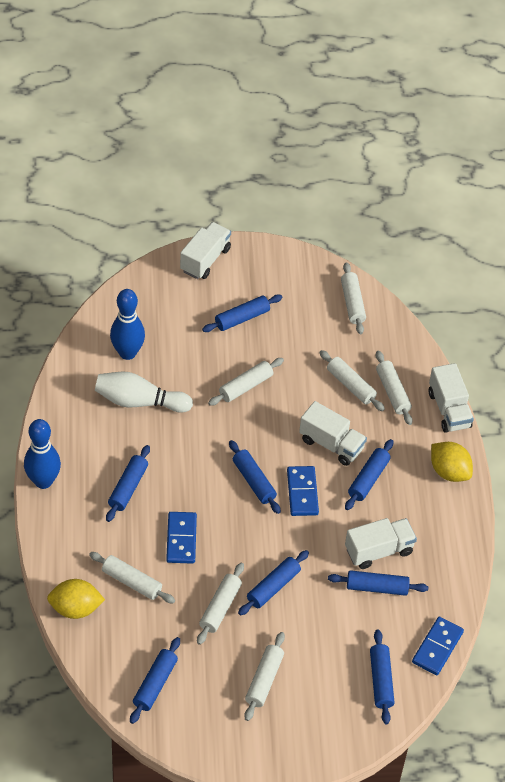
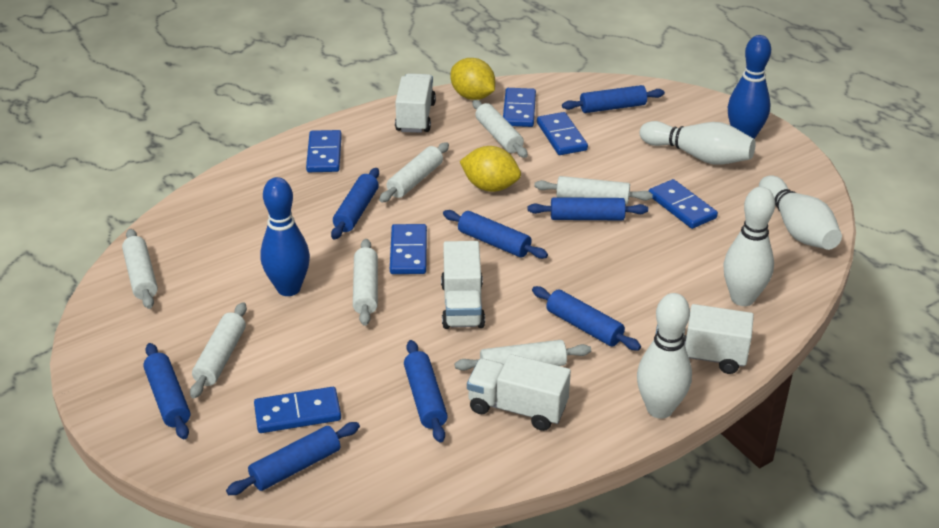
blue domino: 3 -> 6
white bowling pin: 1 -> 4

